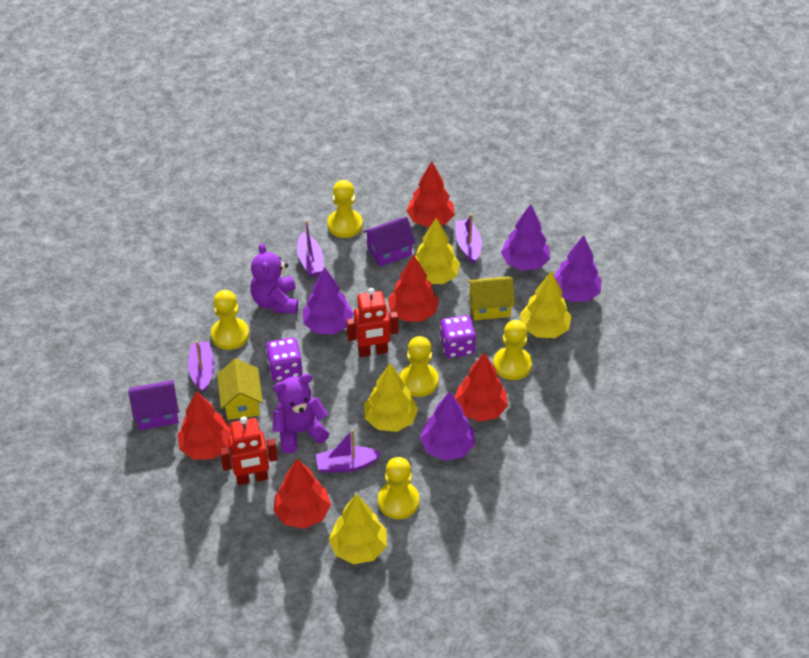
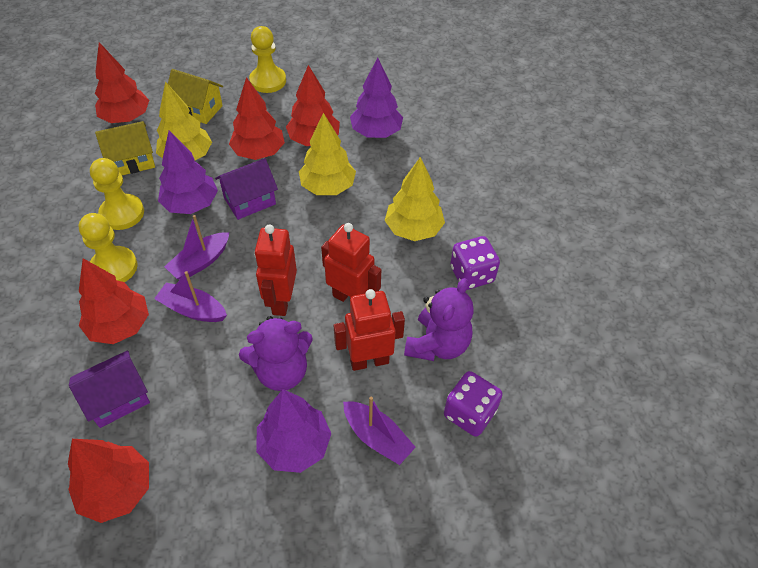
purple boat: 4 -> 3
purple tree: 4 -> 3
red robot: 2 -> 3
yellow pawn: 5 -> 3
yellow tree: 4 -> 3

